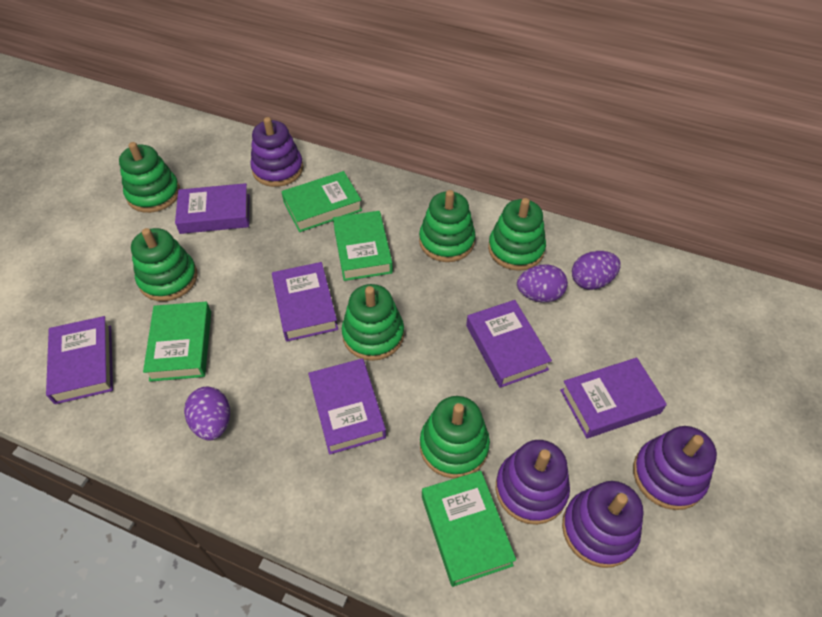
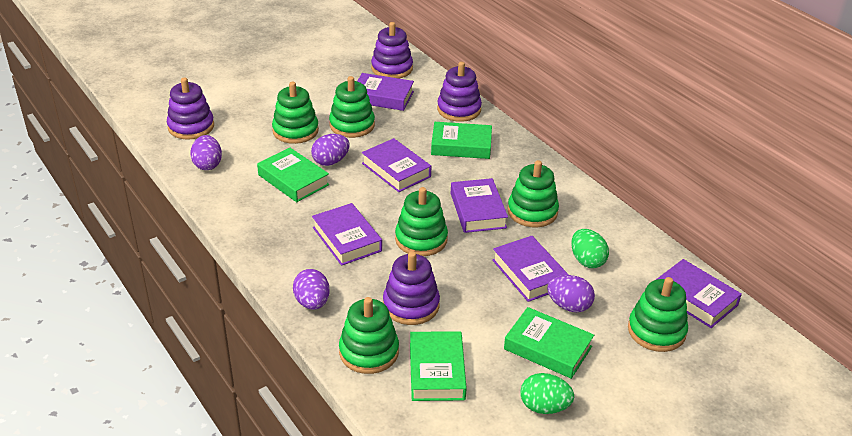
green egg: 0 -> 2
purple egg: 3 -> 4

